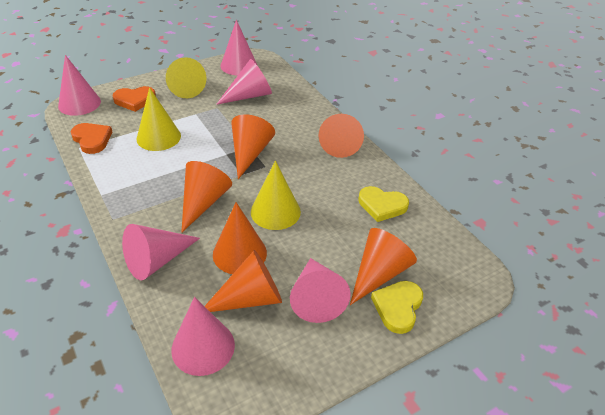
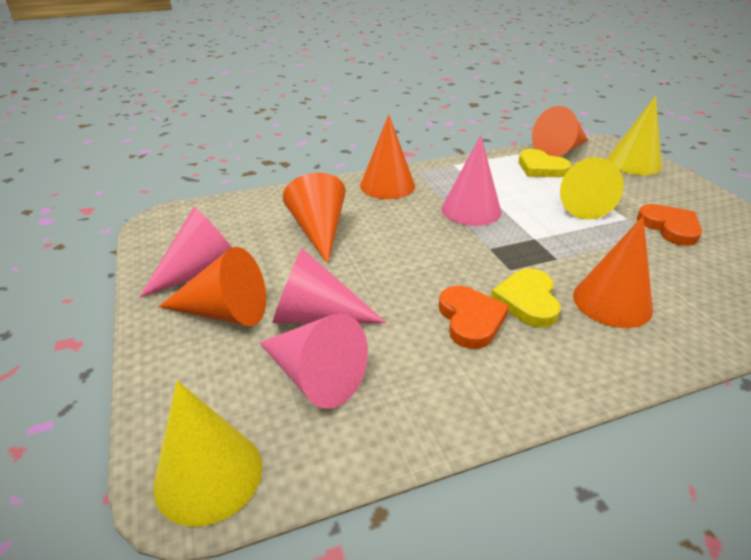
orange cone: 6 -> 5
pink cone: 6 -> 4

